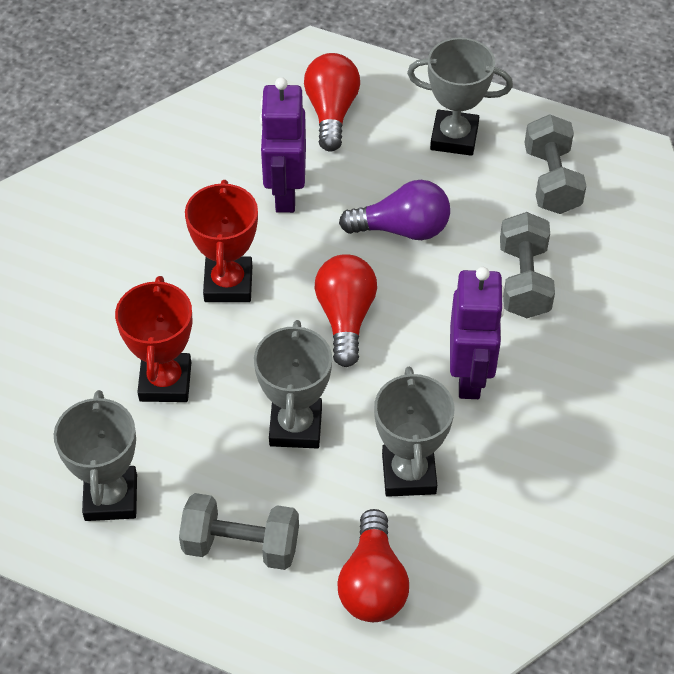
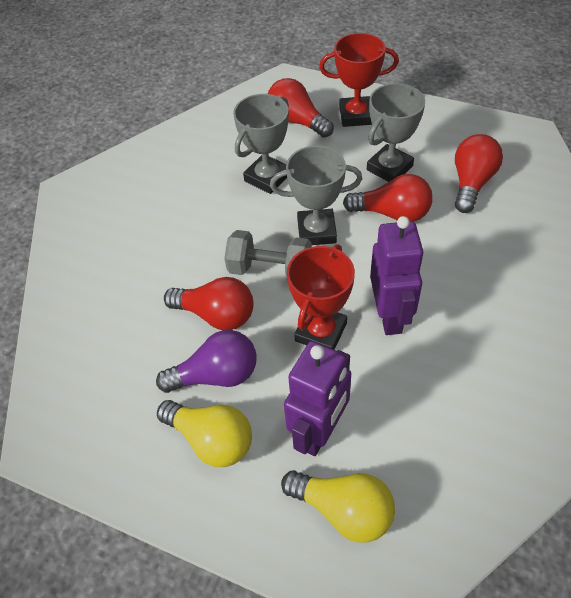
grey dumbbell: 3 -> 1
grey trophy: 4 -> 3
red light bulb: 3 -> 4
yellow light bulb: 0 -> 2

